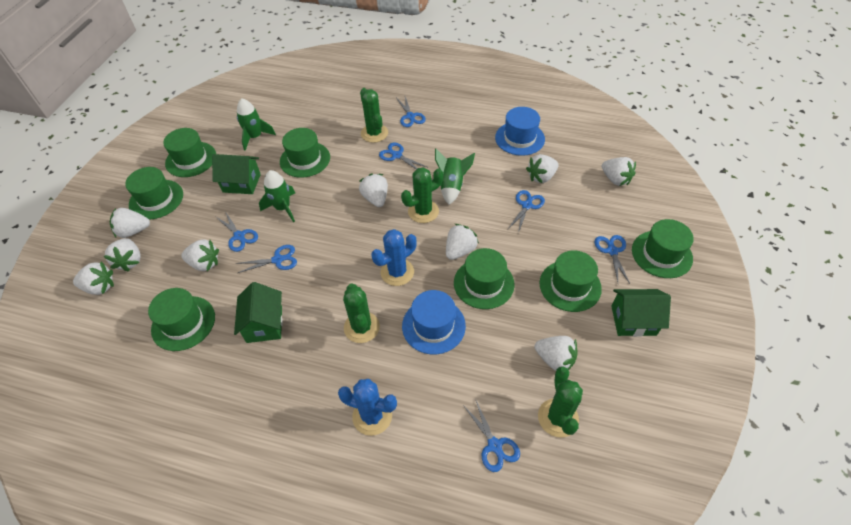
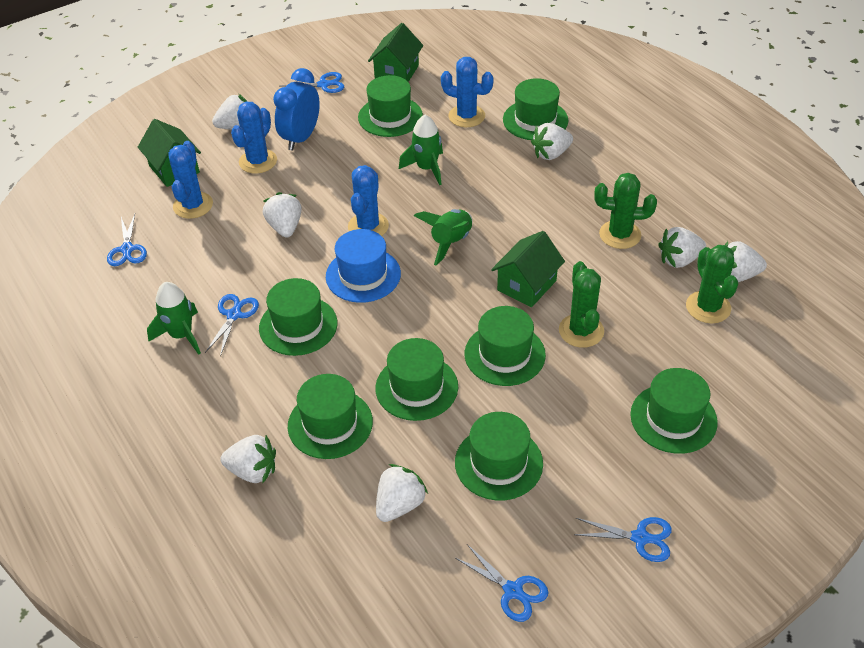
blue cactus: 2 -> 4
blue clock: 0 -> 1
blue hat: 2 -> 1
blue scissors: 7 -> 5
green cactus: 4 -> 3
green hat: 7 -> 8
white strawberry: 9 -> 7

